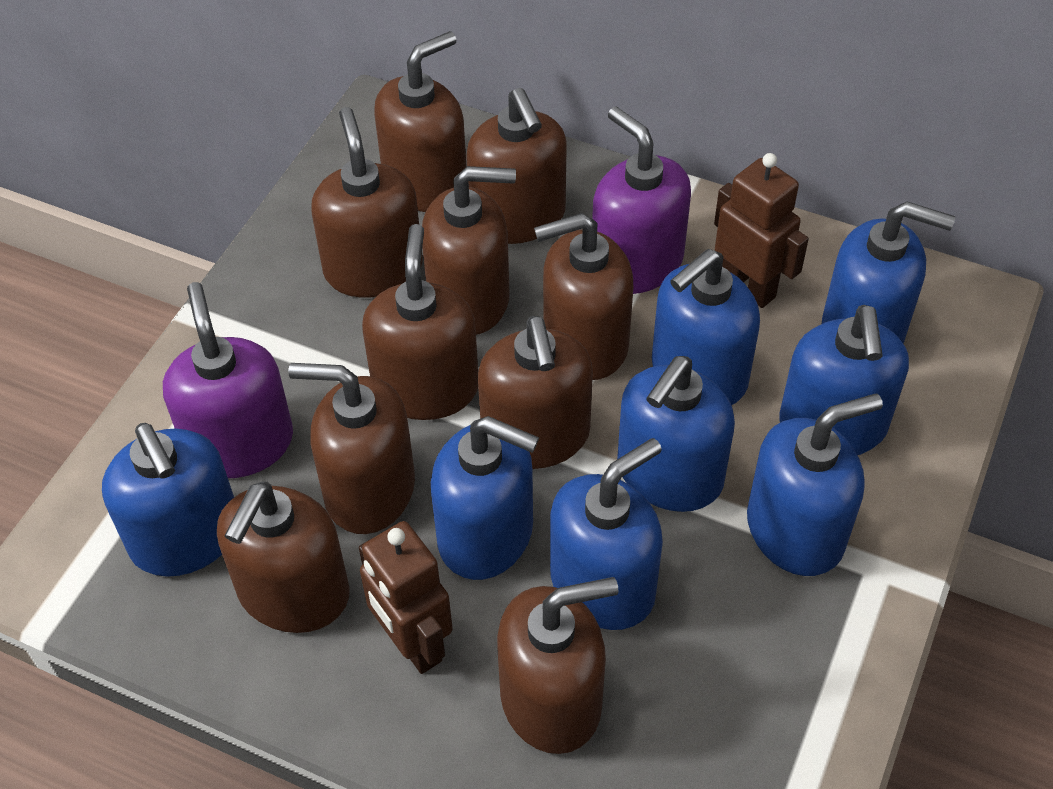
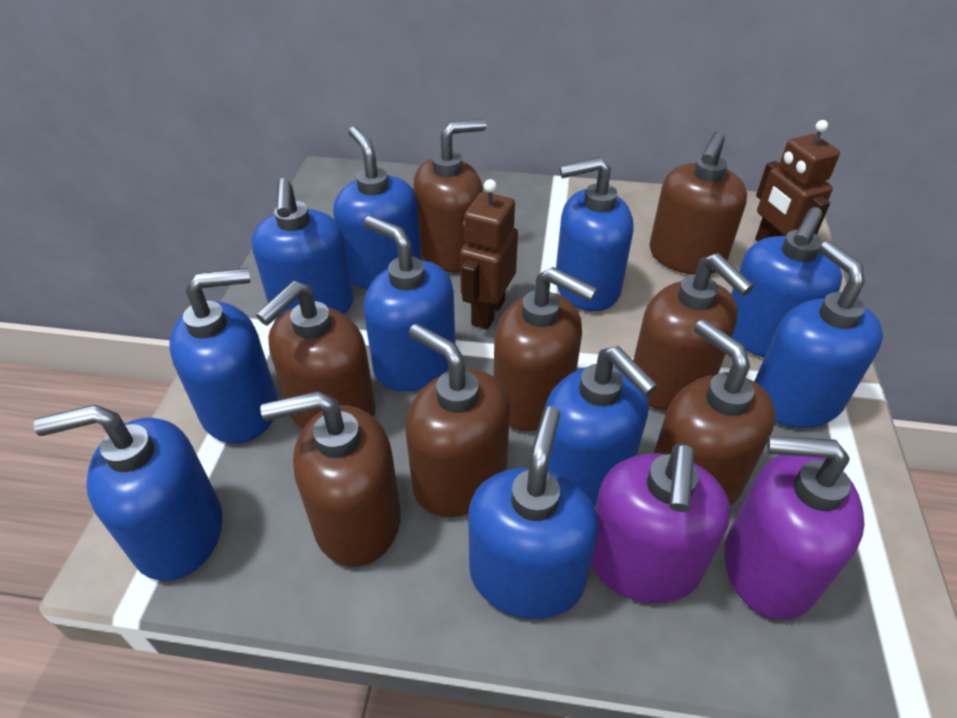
blue soap dispenser: 8 -> 10
brown soap dispenser: 10 -> 8

